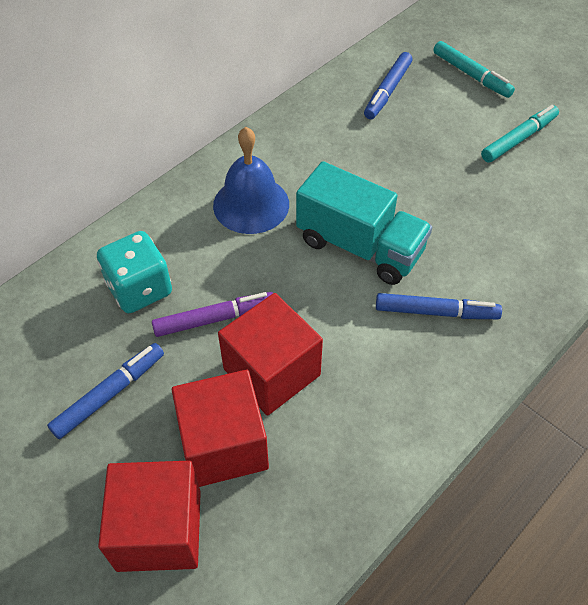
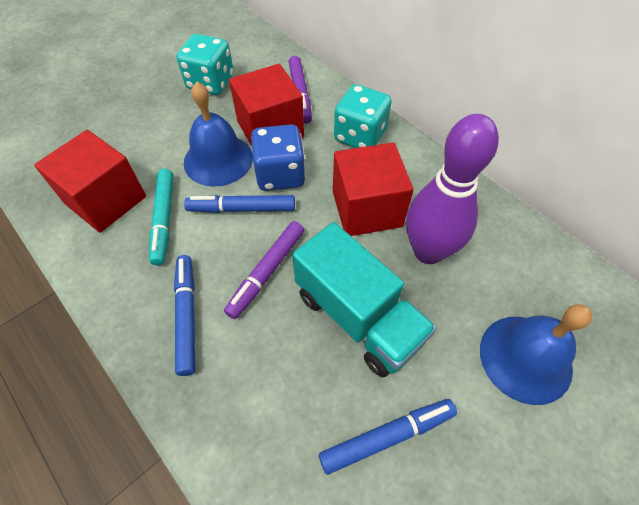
blue bell: 1 -> 2
blue dice: 0 -> 1
purple bowling pin: 0 -> 1
purple marker: 1 -> 2
turquoise dice: 1 -> 2
turquoise marker: 2 -> 1

